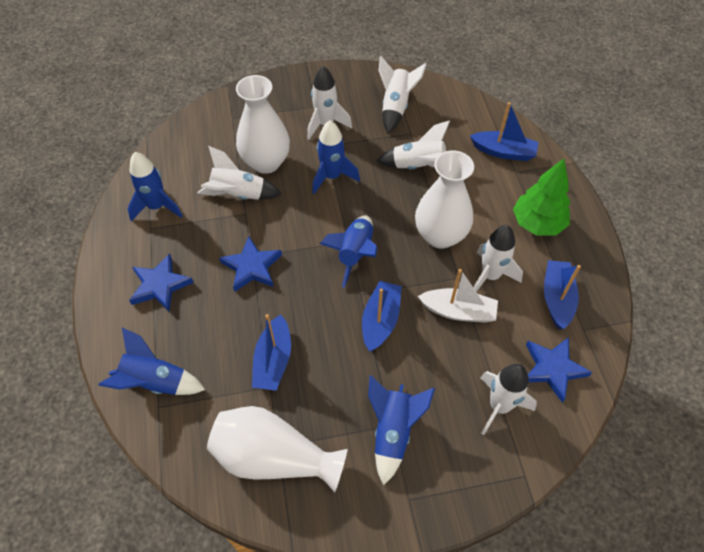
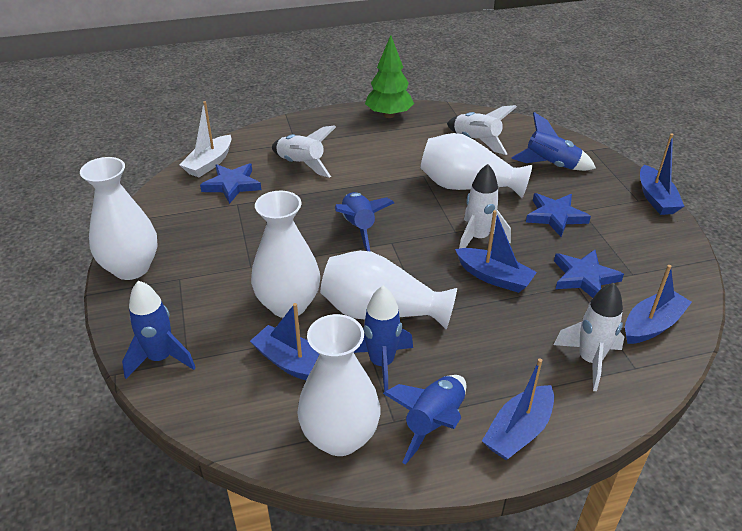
blue boat: 4 -> 5
white rocket: 6 -> 4
white vase: 3 -> 5

